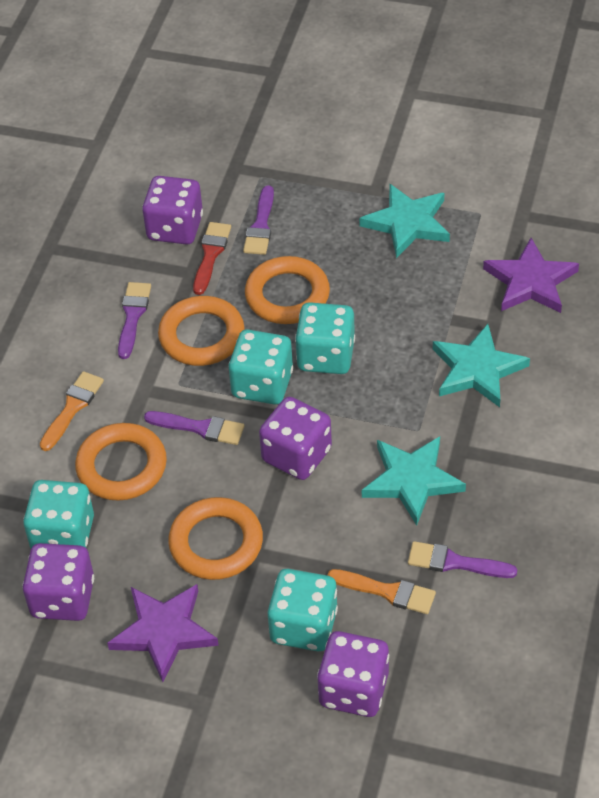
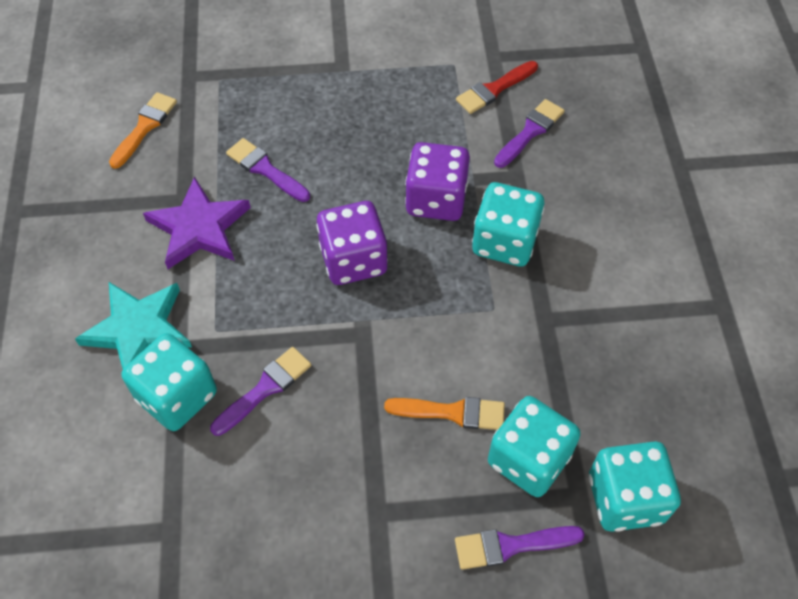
orange ring: 4 -> 0
purple dice: 4 -> 2
purple star: 2 -> 1
turquoise star: 3 -> 1

